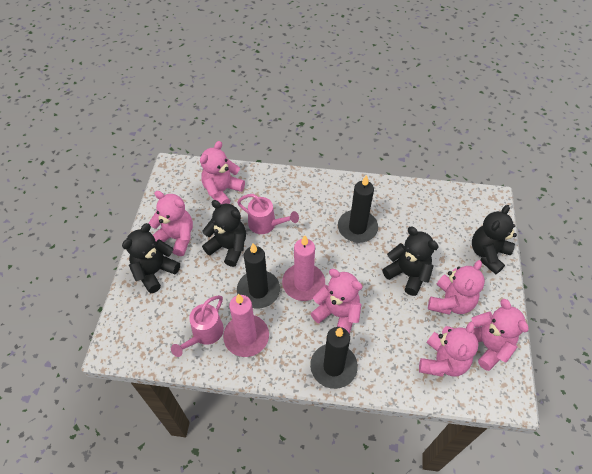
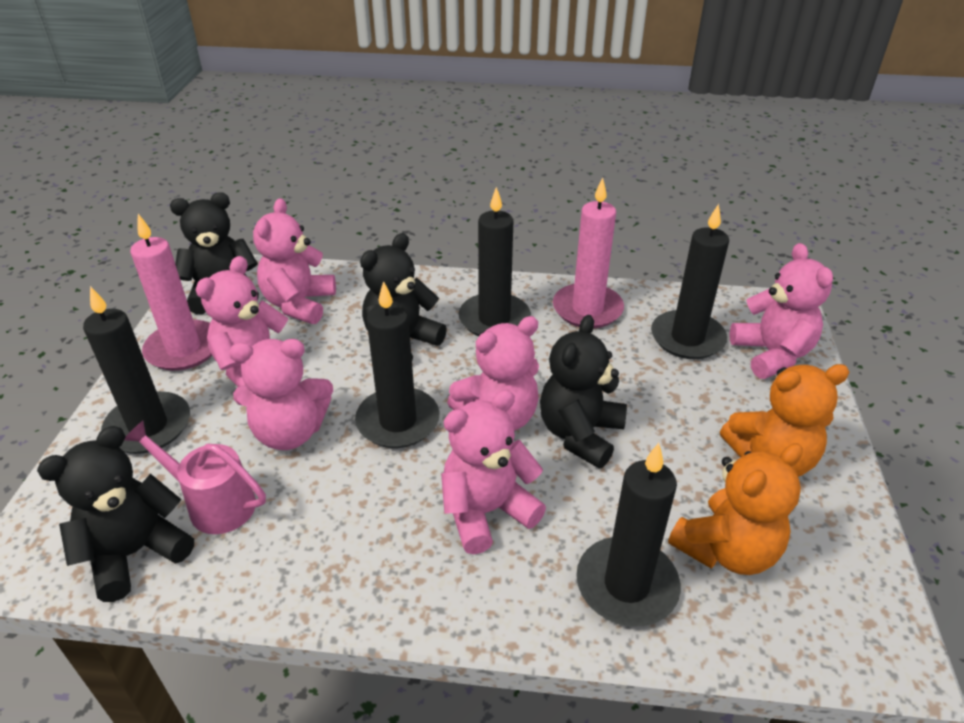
black candle: 3 -> 5
orange teddy bear: 0 -> 2
pink watering can: 2 -> 1

